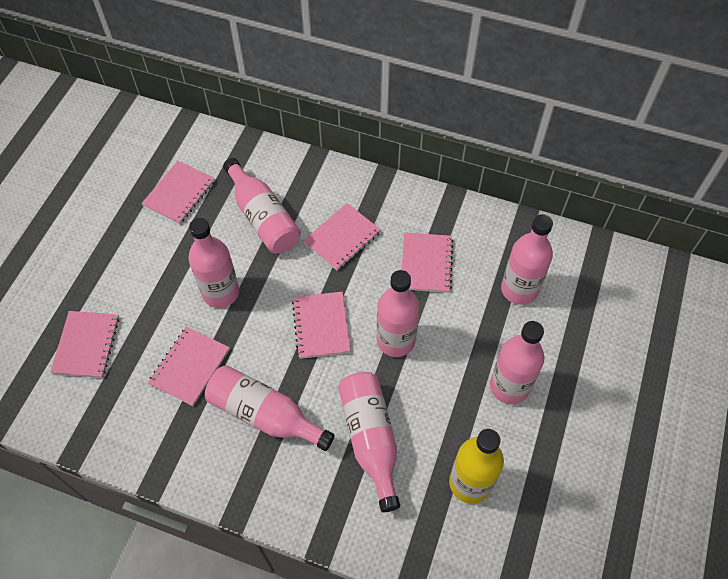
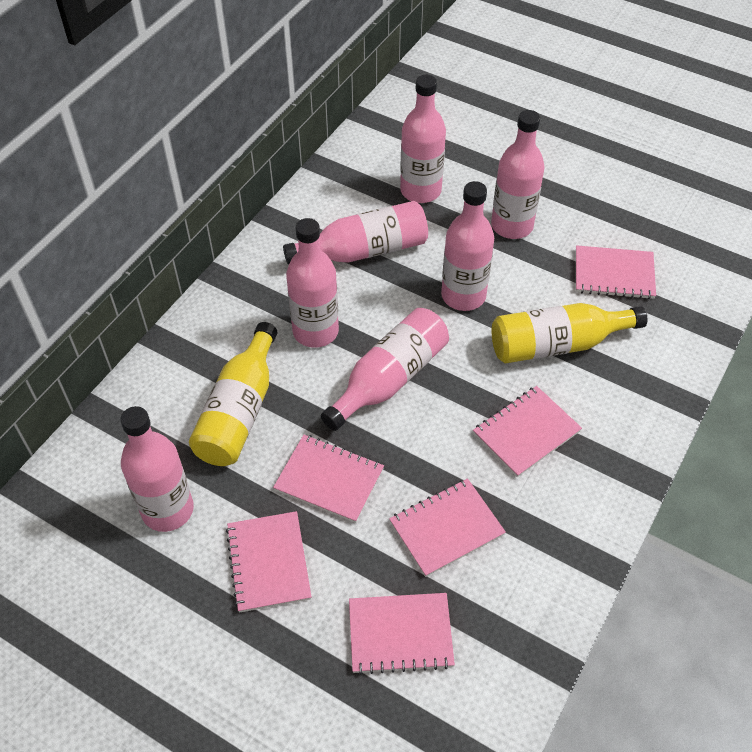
yellow bottle: 1 -> 2

